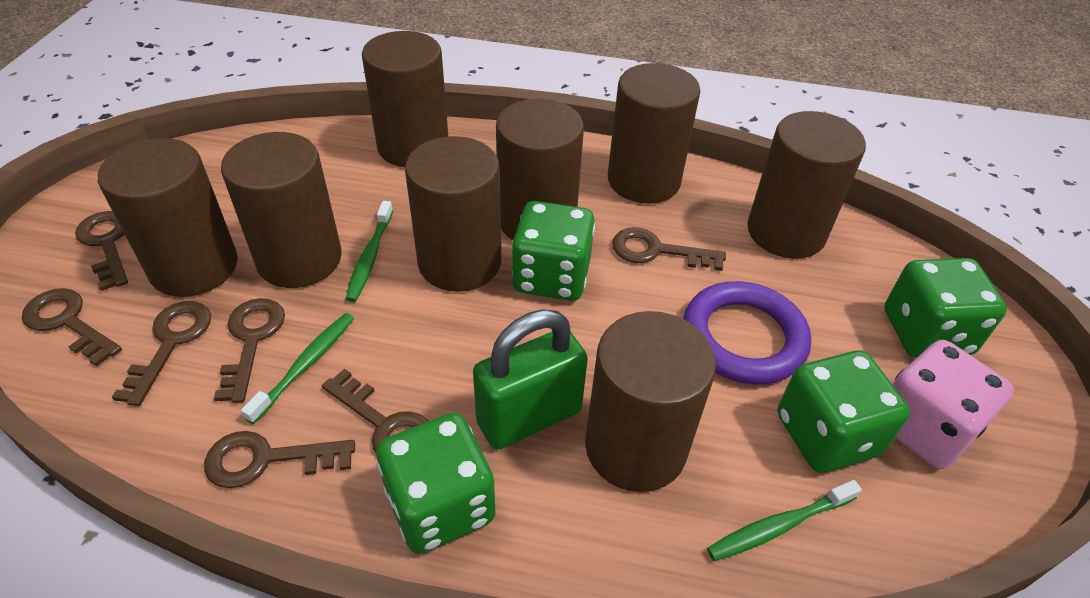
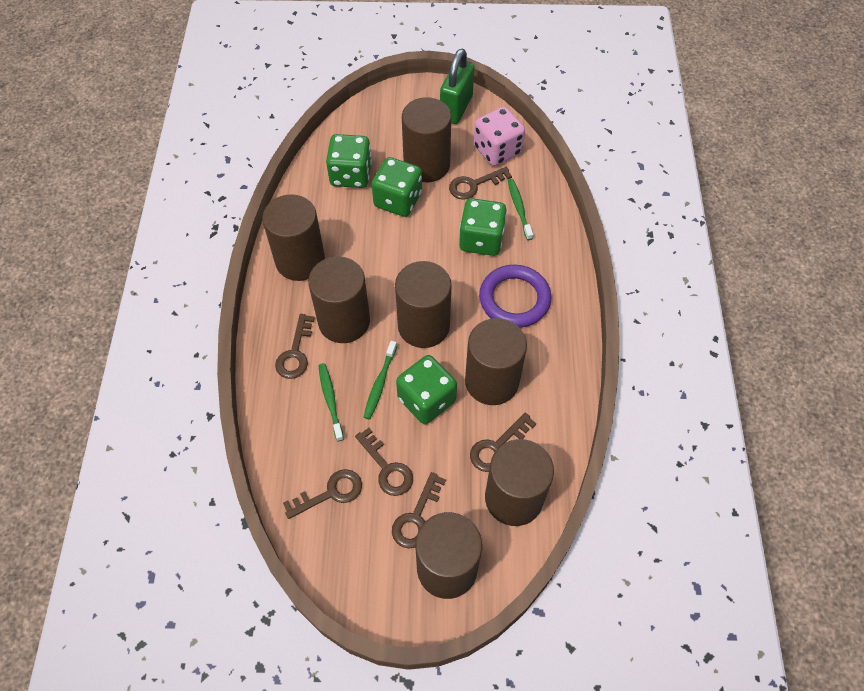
brown cylinder: 8 -> 7
brown key: 7 -> 6

